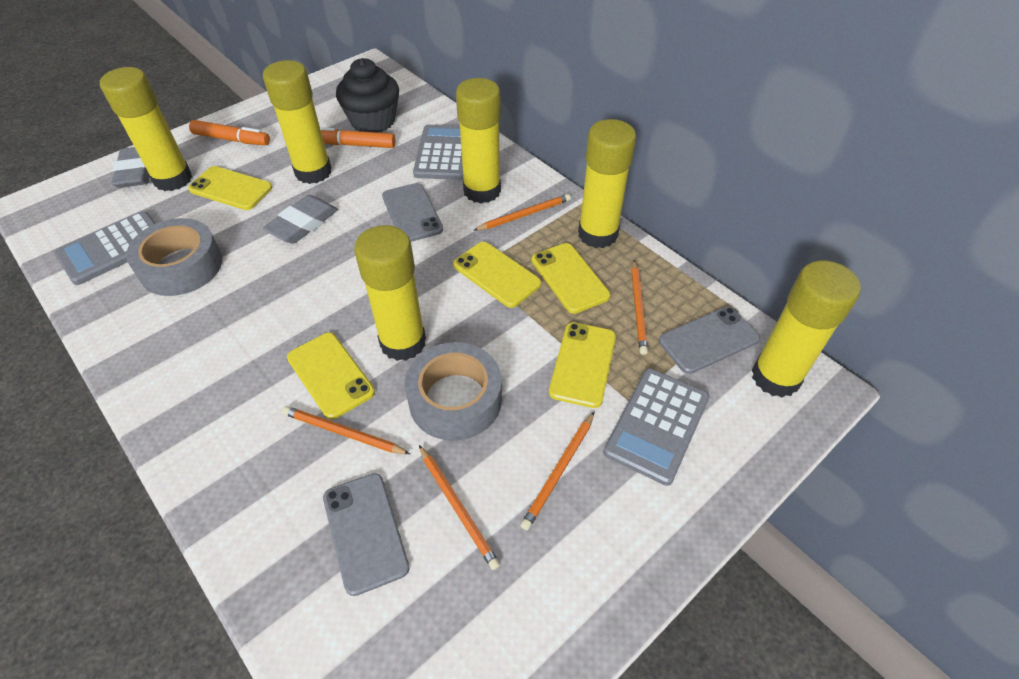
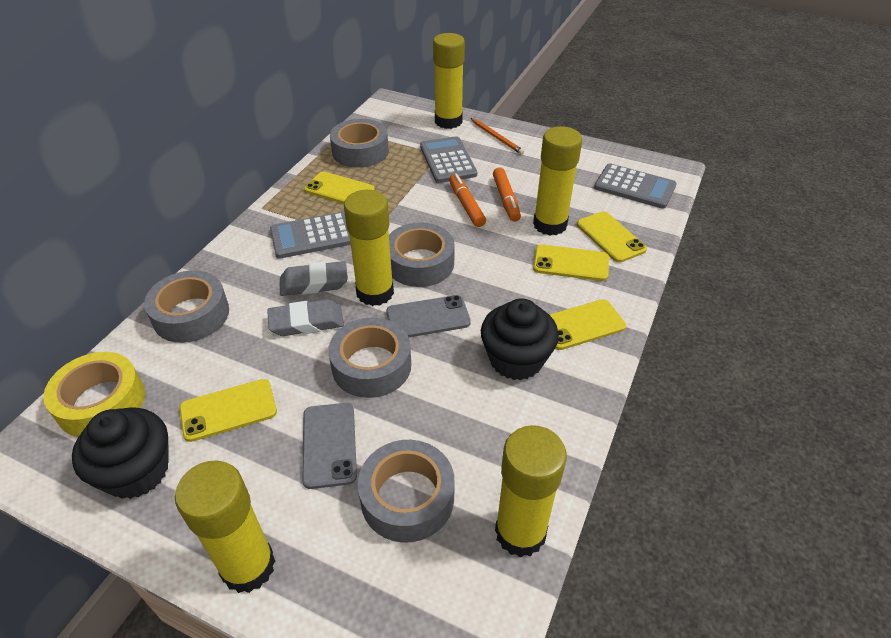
black cupcake: 1 -> 2
grey phone: 3 -> 2
grey tape: 2 -> 5
orange pencil: 5 -> 1
yellow glue stick: 6 -> 5
yellow tape: 0 -> 1

